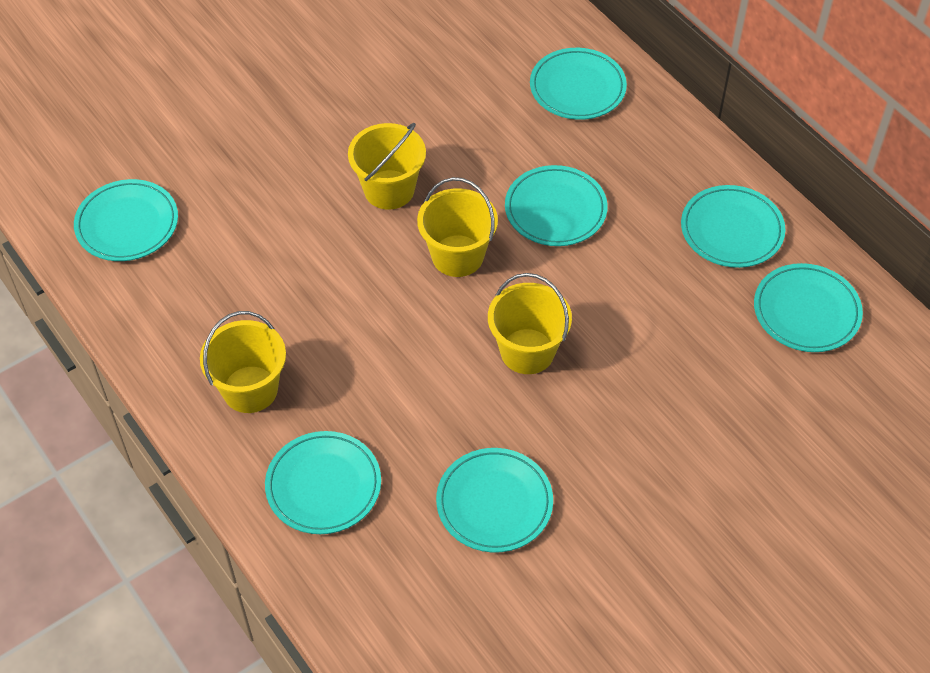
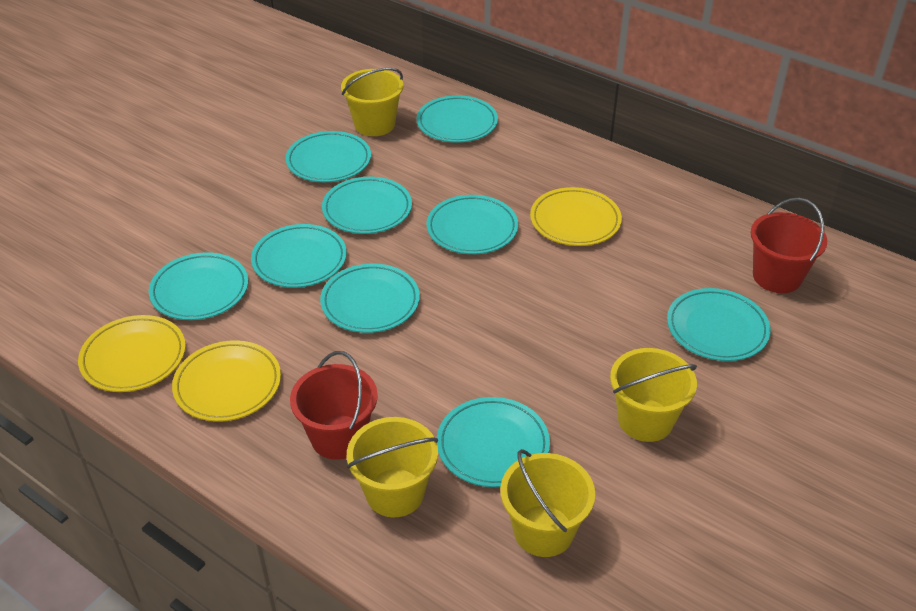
red bucket: 0 -> 2
turquoise plate: 7 -> 9
yellow plate: 0 -> 3

